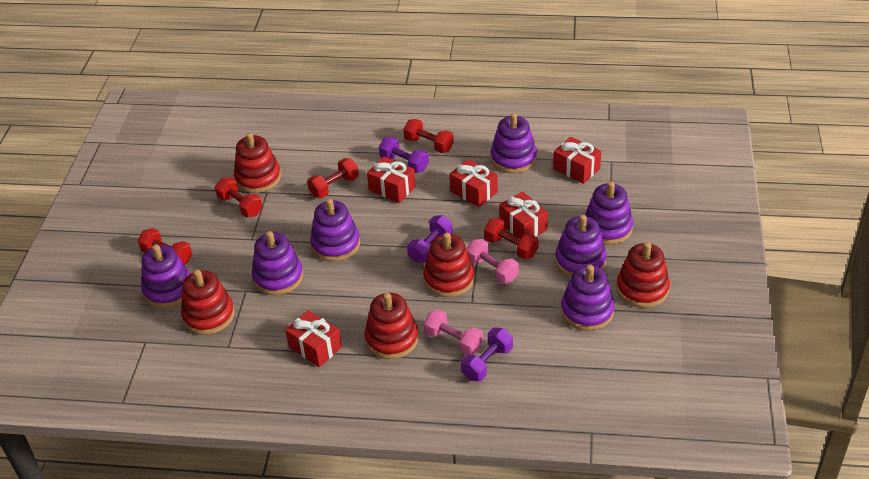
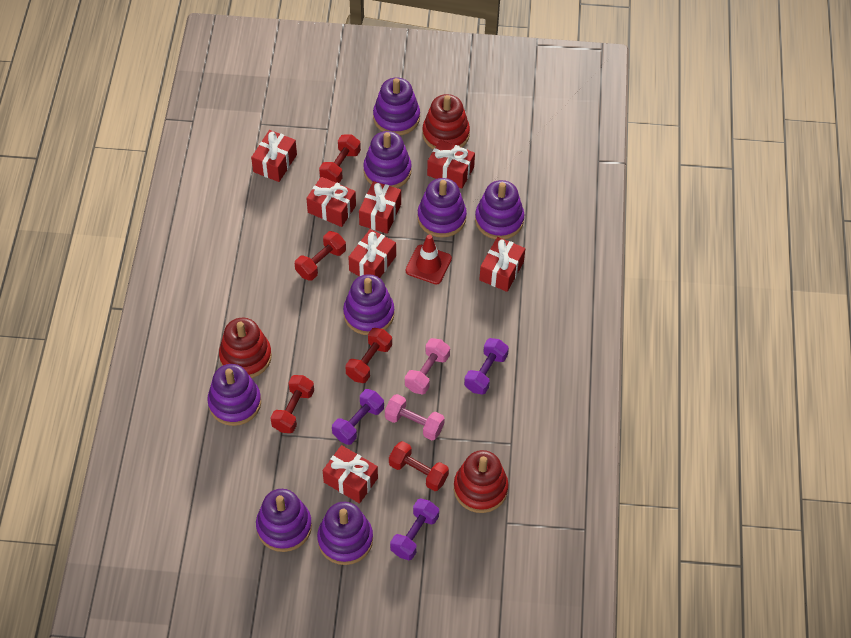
purple stacking toy: 7 -> 8
red gift: 5 -> 7
red stacking toy: 5 -> 3
red traffic cone: 0 -> 1

